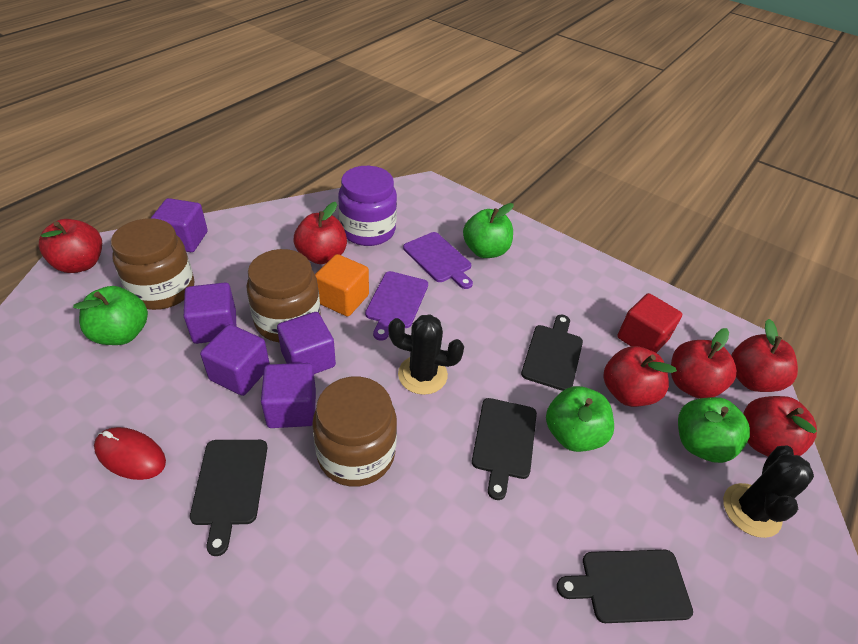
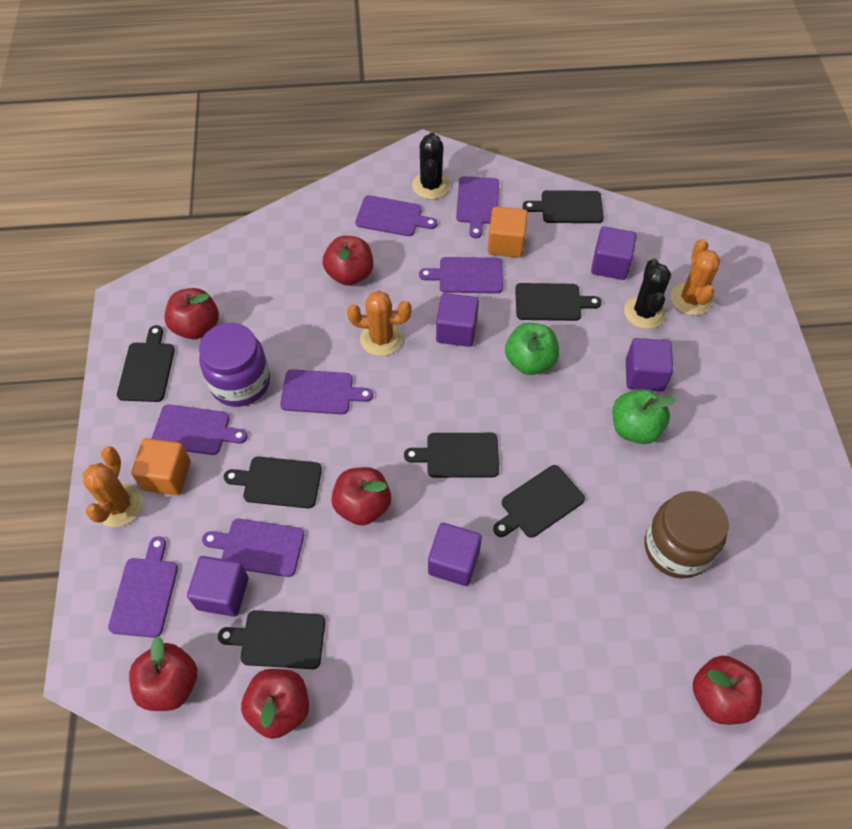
black cutting board: 4 -> 7
brown jar: 3 -> 1
green apple: 4 -> 2
orange cactus: 0 -> 3
orange cube: 1 -> 2
purple cutting board: 2 -> 7
red cube: 1 -> 0
red mouse: 1 -> 0

